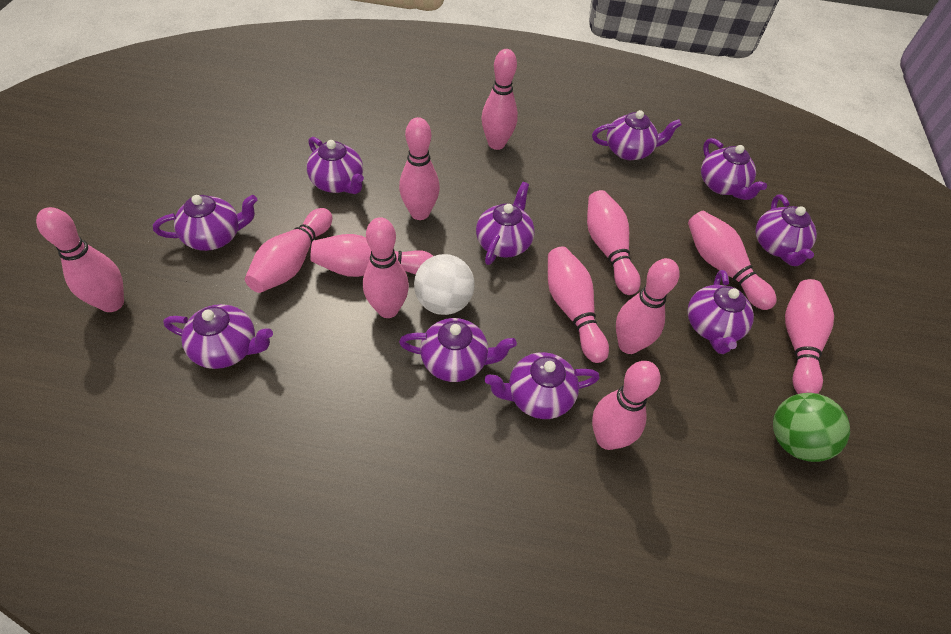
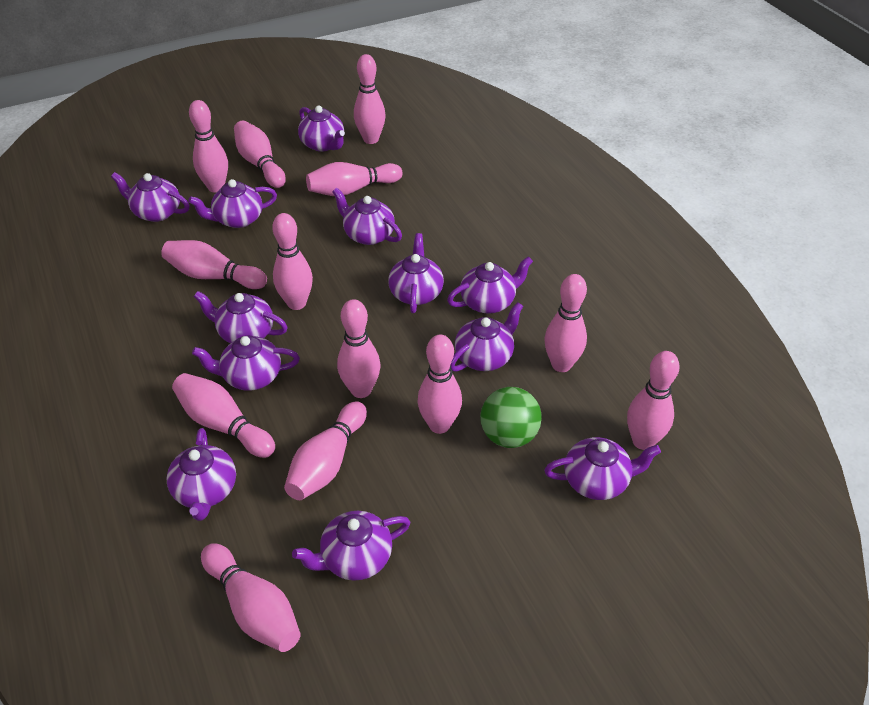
pink bowling pin: 12 -> 13
purple teapot: 10 -> 12
white ball: 1 -> 0

